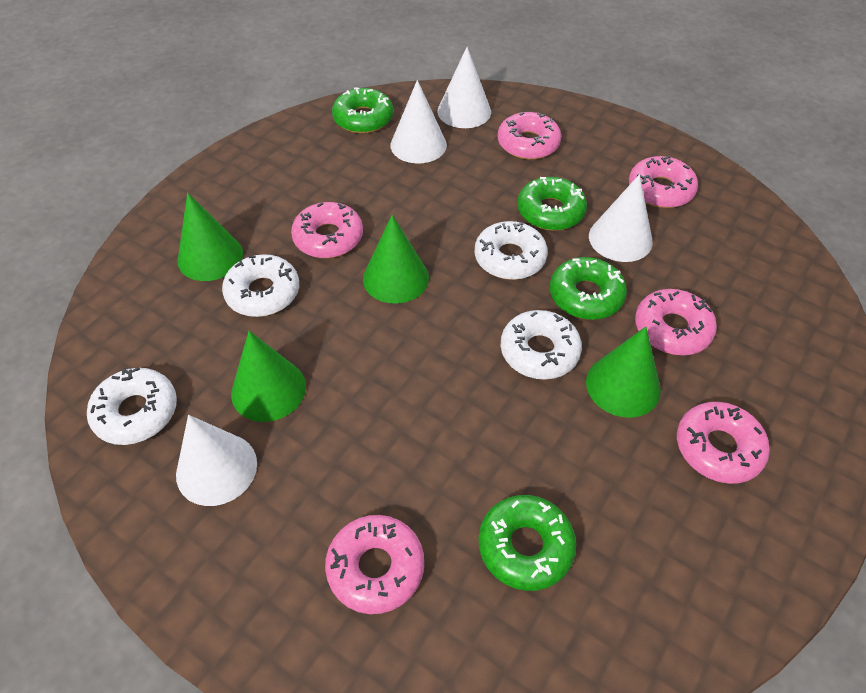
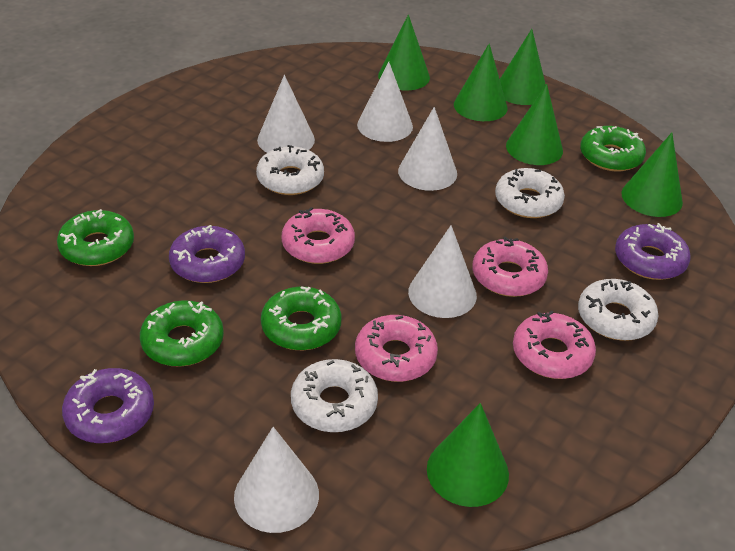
green cone: 4 -> 6
pink donut: 6 -> 4
purple donut: 0 -> 3
white cone: 4 -> 5

